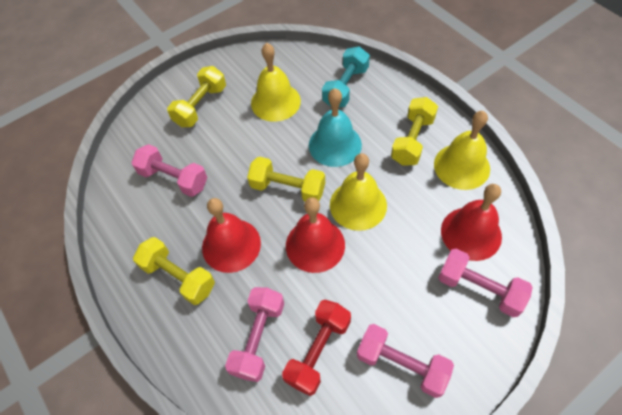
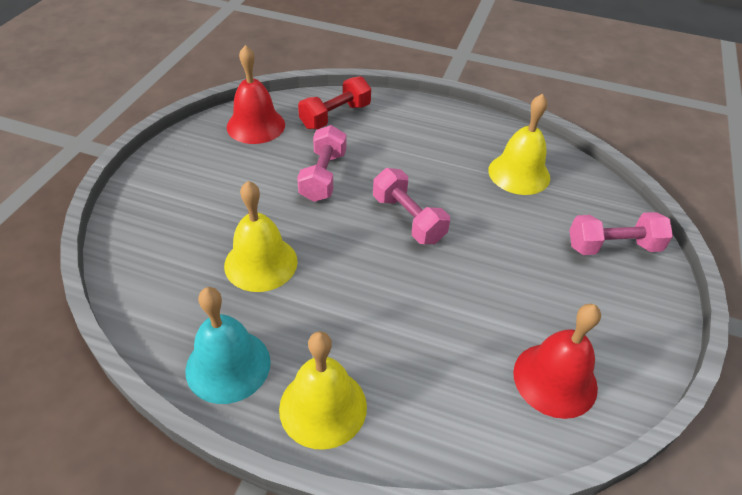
pink dumbbell: 4 -> 3
red bell: 3 -> 2
turquoise dumbbell: 1 -> 0
yellow dumbbell: 4 -> 0

